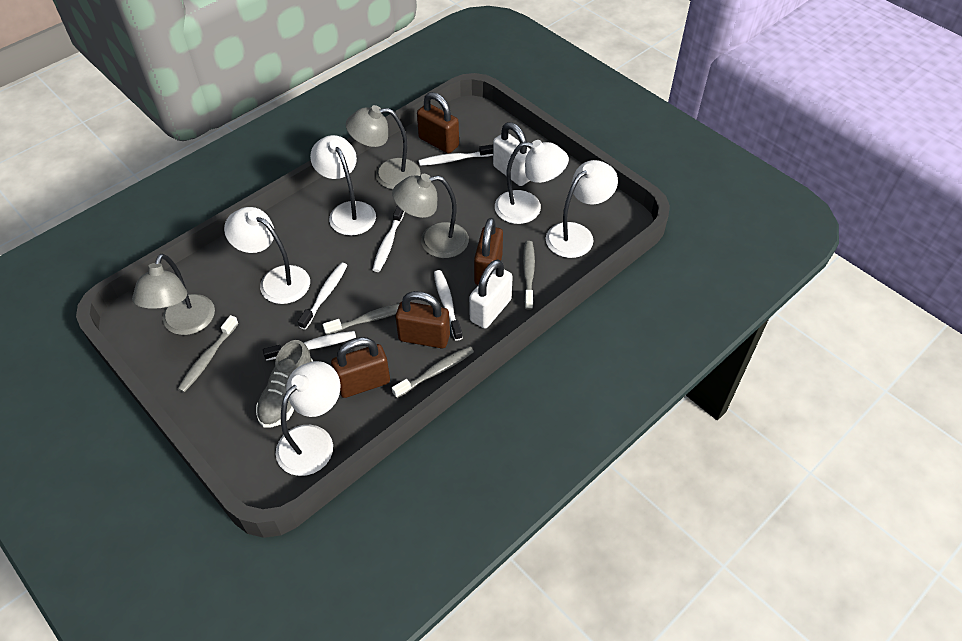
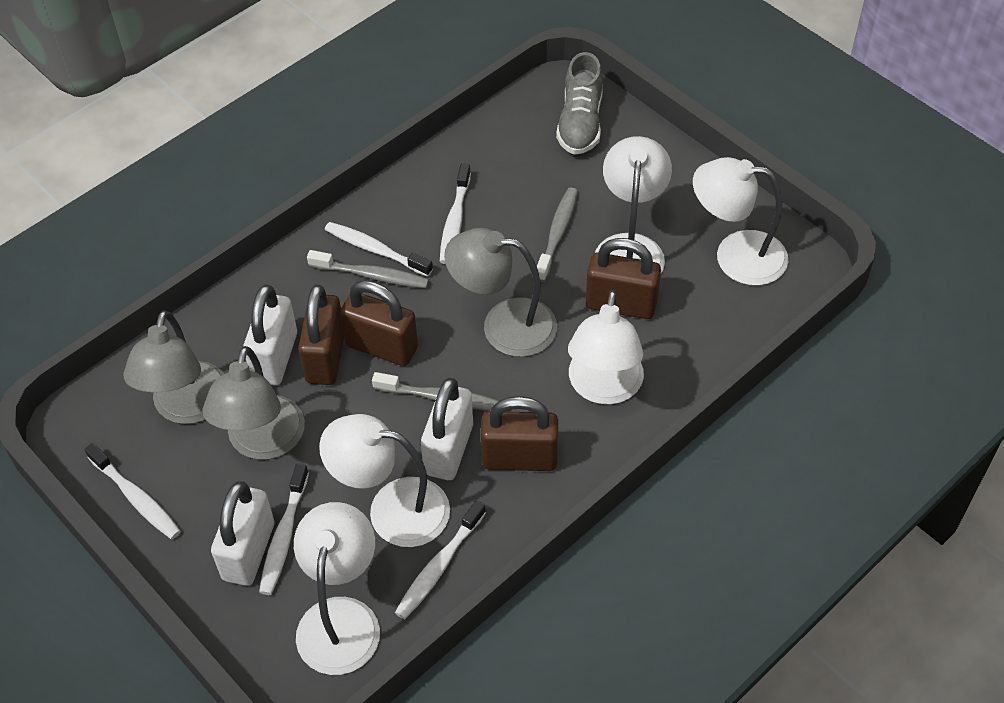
grey toothbrush: 4 -> 3
white padlock: 2 -> 3

